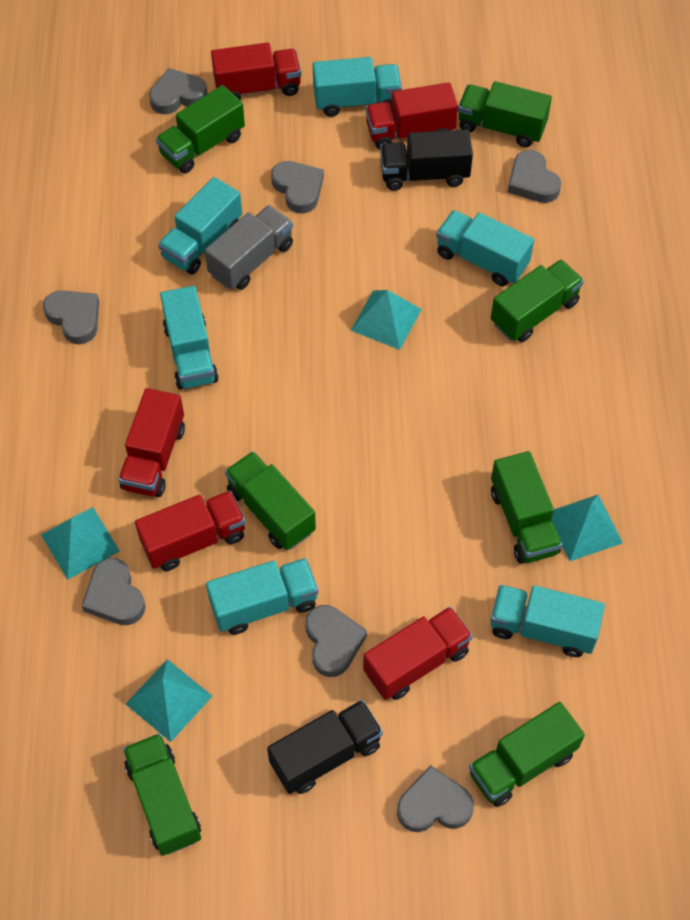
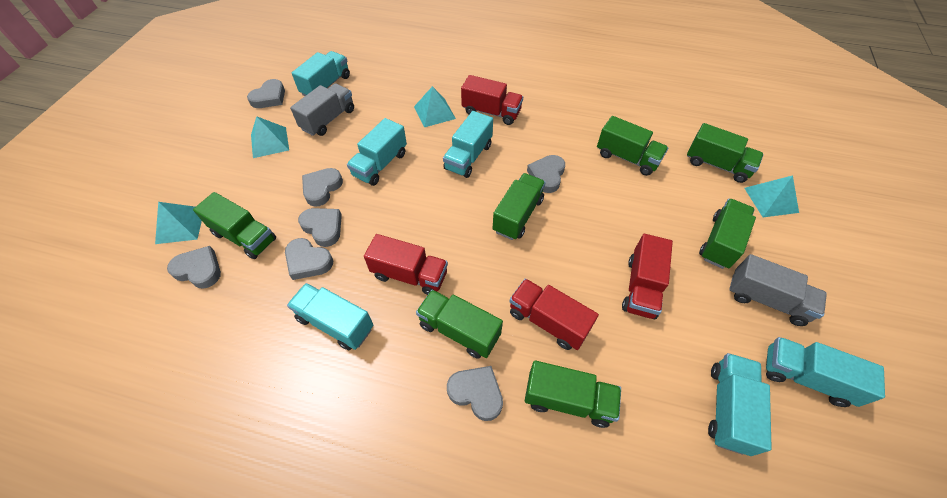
black truck: 2 -> 0
grey truck: 1 -> 2
red truck: 5 -> 4

